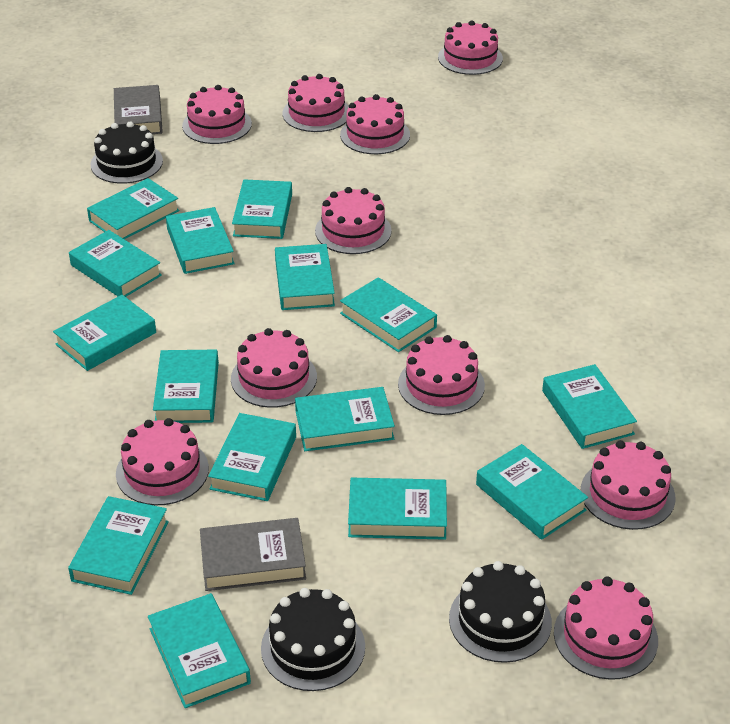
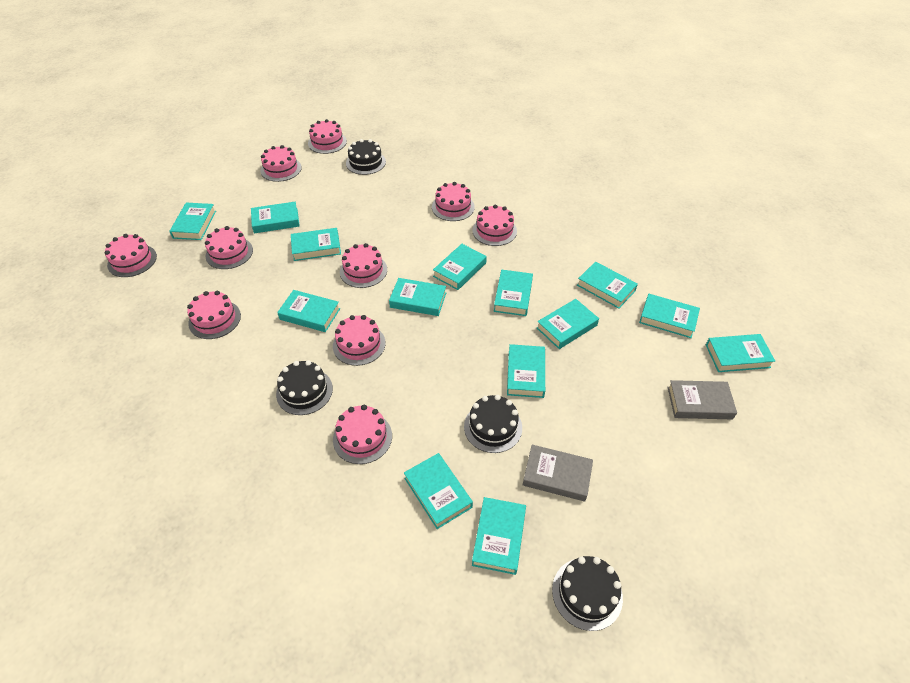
black cake: 3 -> 4
turquoise book: 15 -> 14

